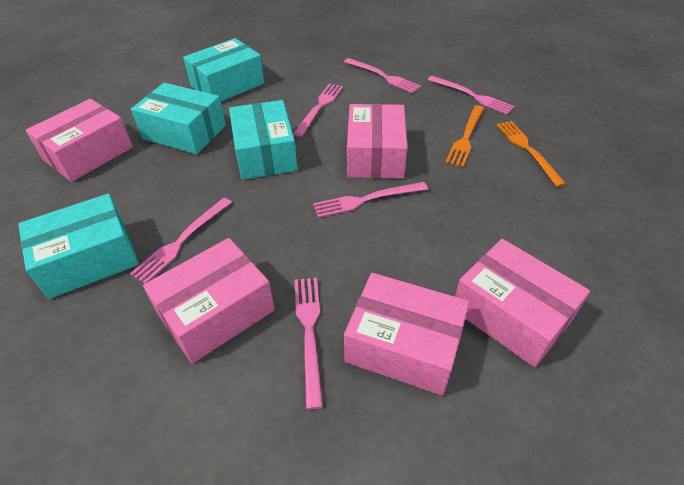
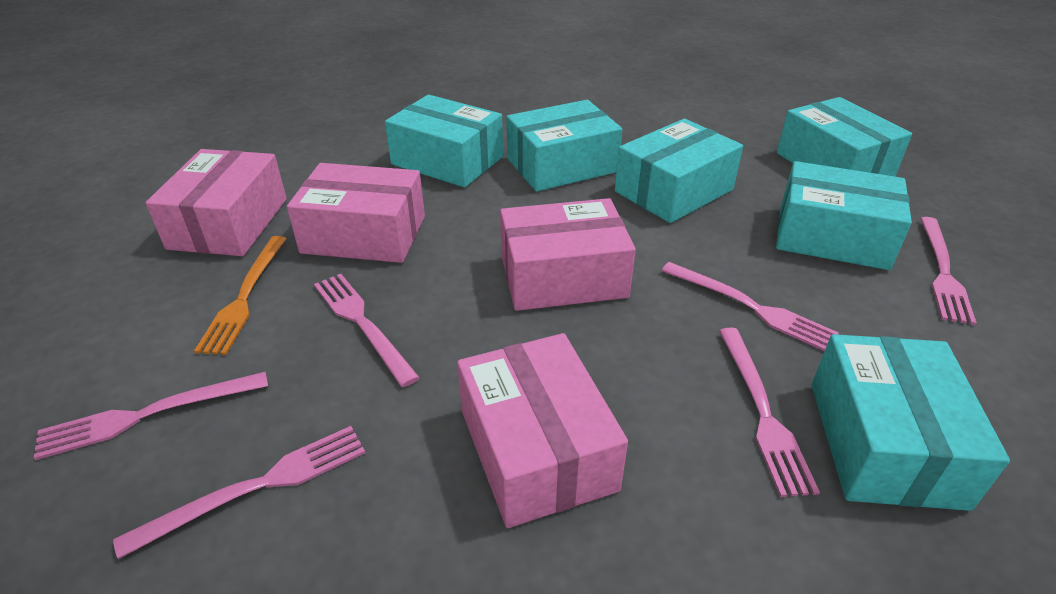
orange fork: 2 -> 1
pink box: 5 -> 4
turquoise box: 4 -> 6

